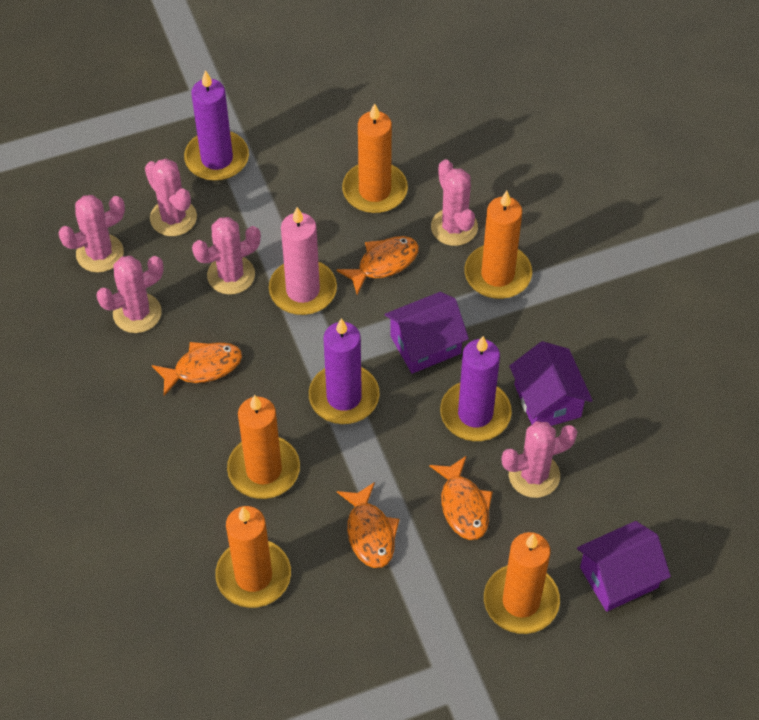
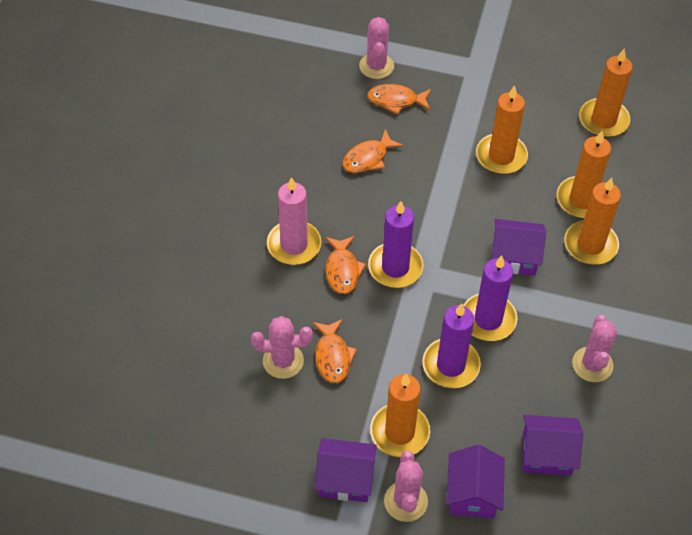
pink cactus: 6 -> 4
purple house: 3 -> 4

